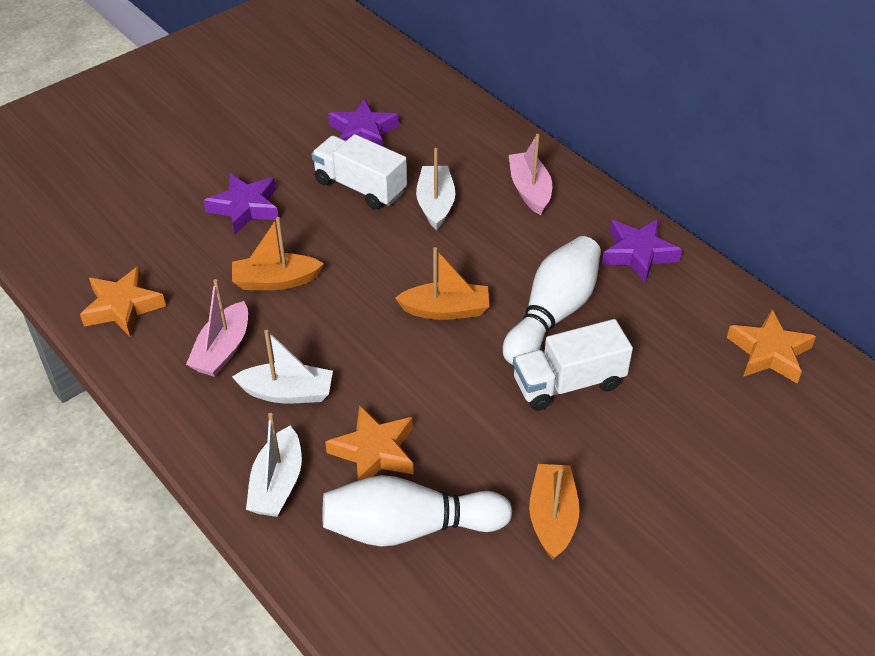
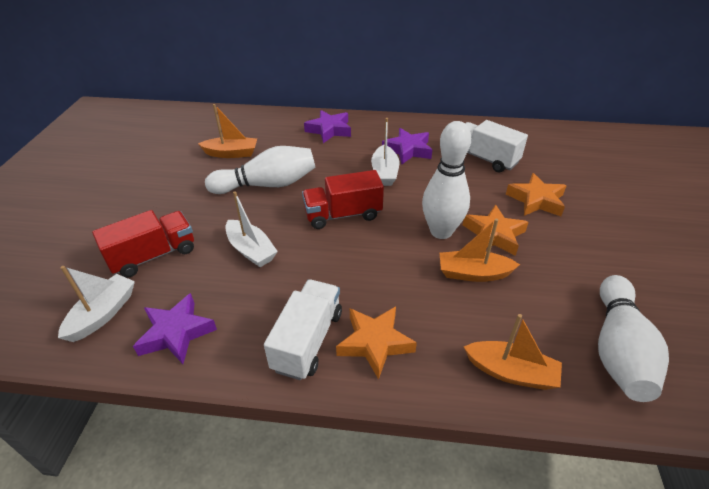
pink boat: 2 -> 0
red truck: 0 -> 2
white bowling pin: 2 -> 3

